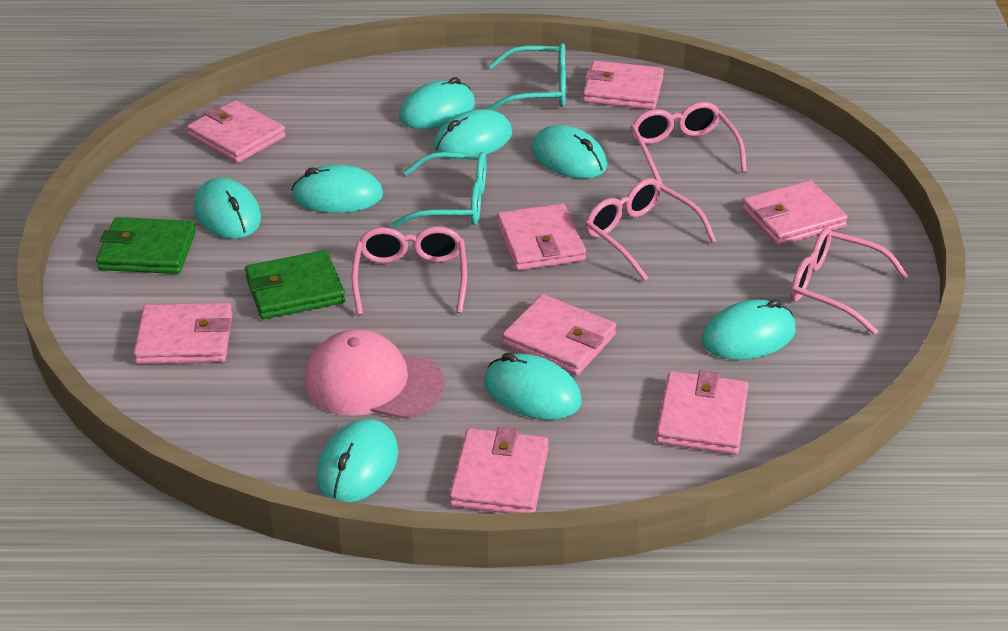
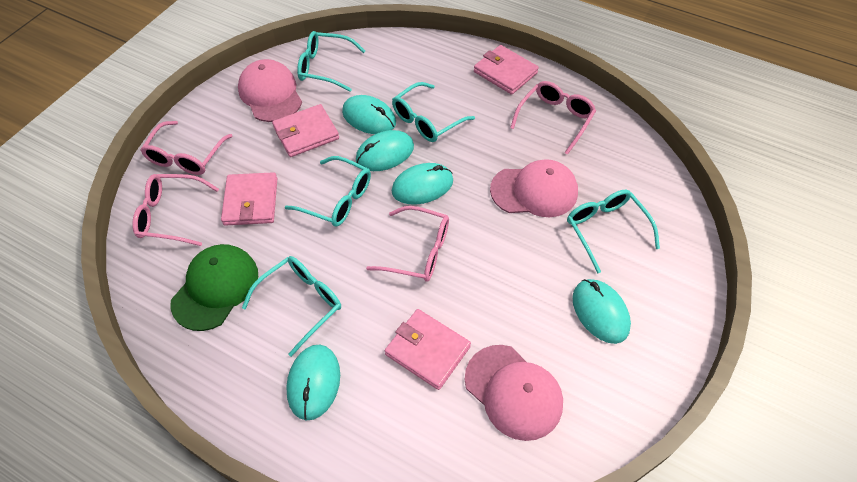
green cap: 0 -> 1
green wallet: 2 -> 0
pink cap: 1 -> 3
pink wallet: 8 -> 4
turquoise glasses: 2 -> 5
turquoise mouse: 8 -> 5

